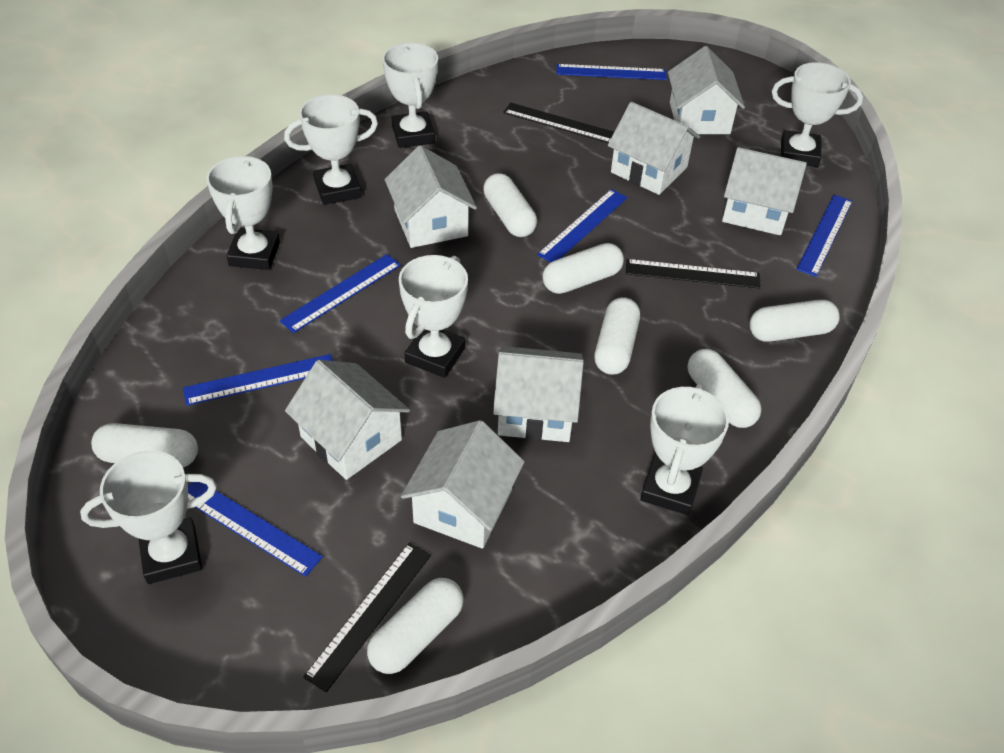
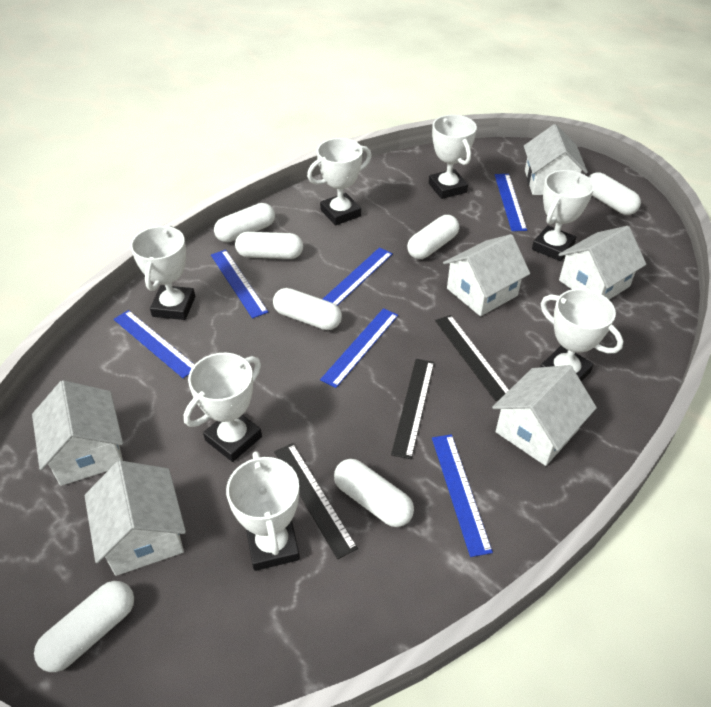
white house: 7 -> 6

